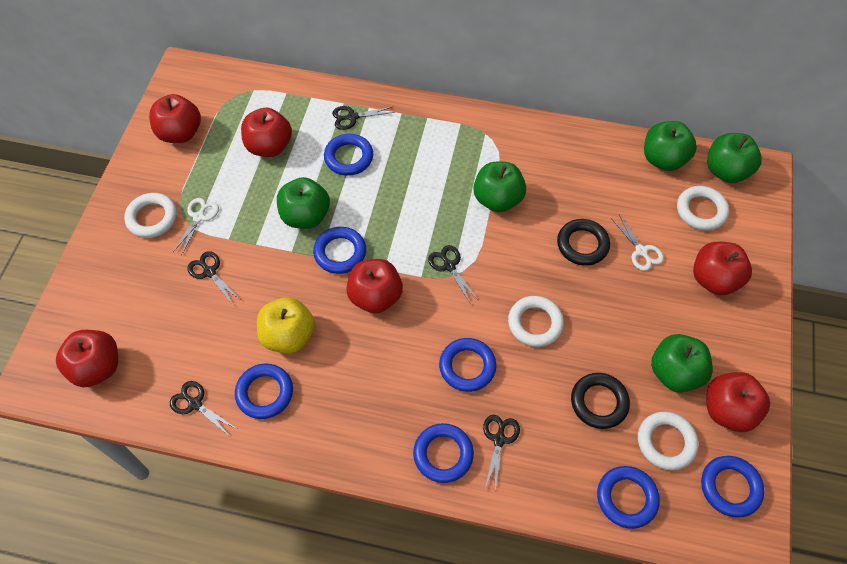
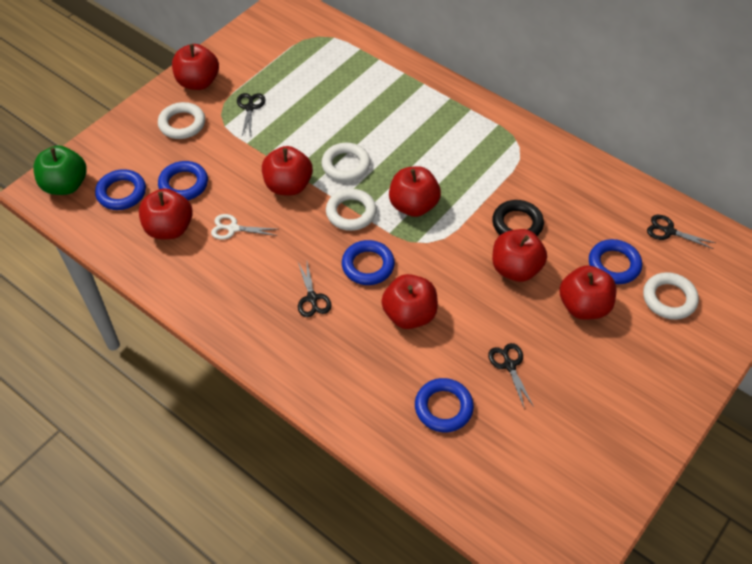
black ring: 2 -> 1
black scissors: 5 -> 4
blue ring: 7 -> 5
green apple: 5 -> 1
red apple: 6 -> 7
white scissors: 2 -> 1
yellow apple: 1 -> 0

